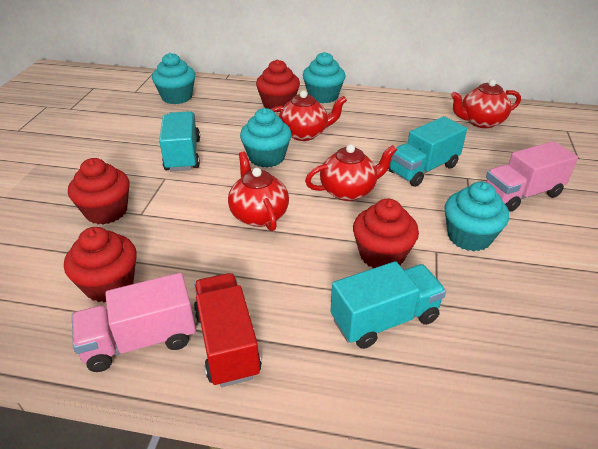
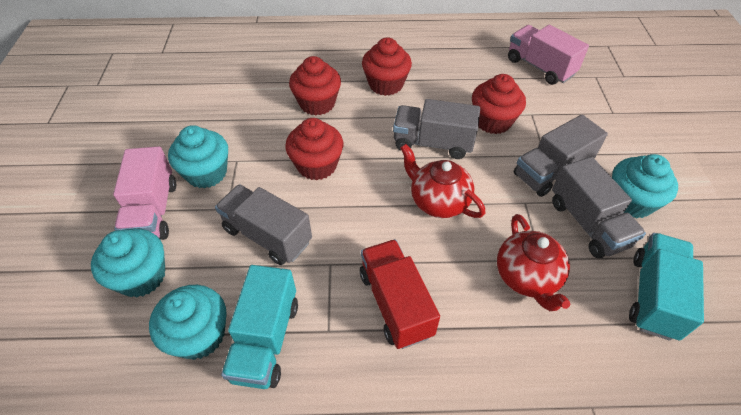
grey truck: 0 -> 4
red teapot: 4 -> 2
turquoise truck: 3 -> 2

